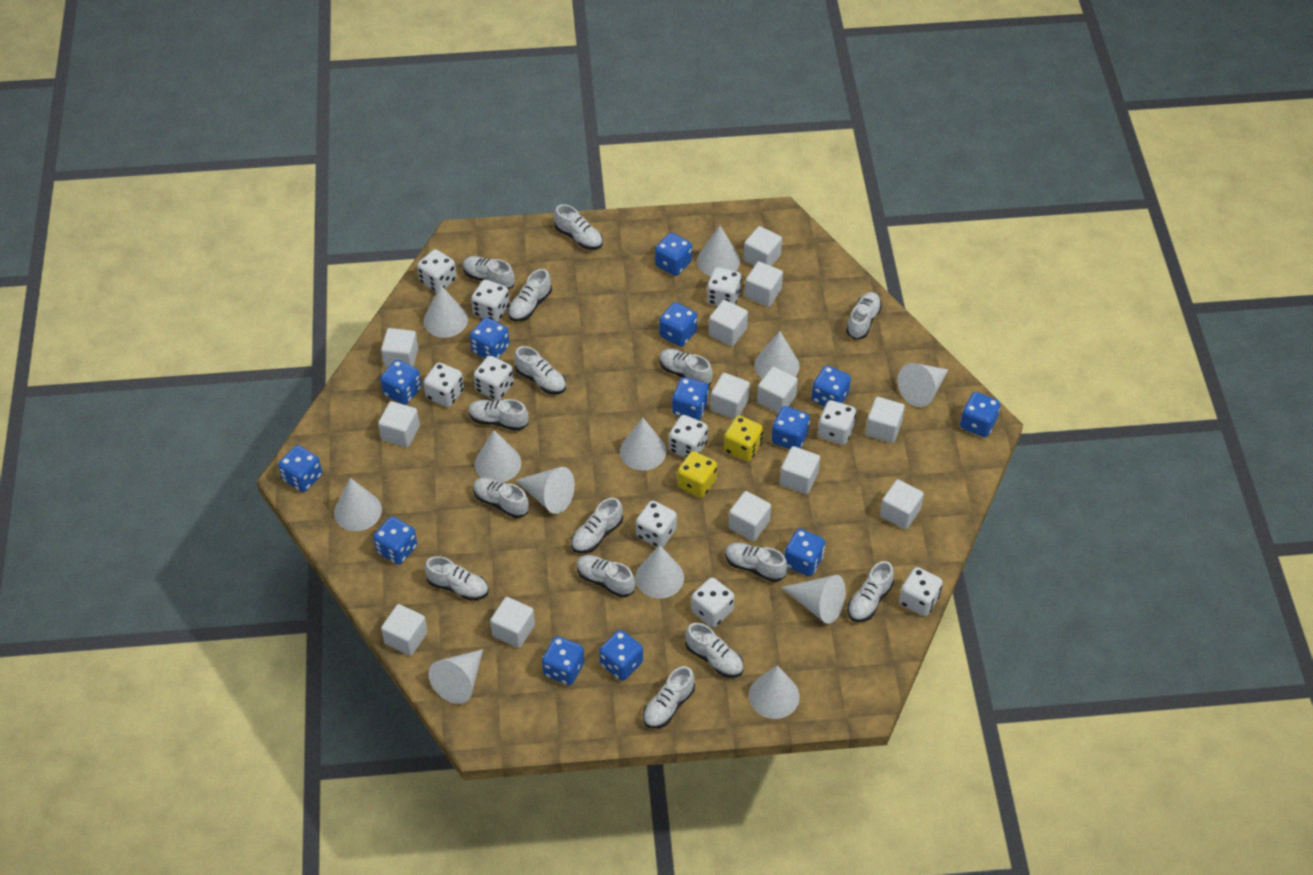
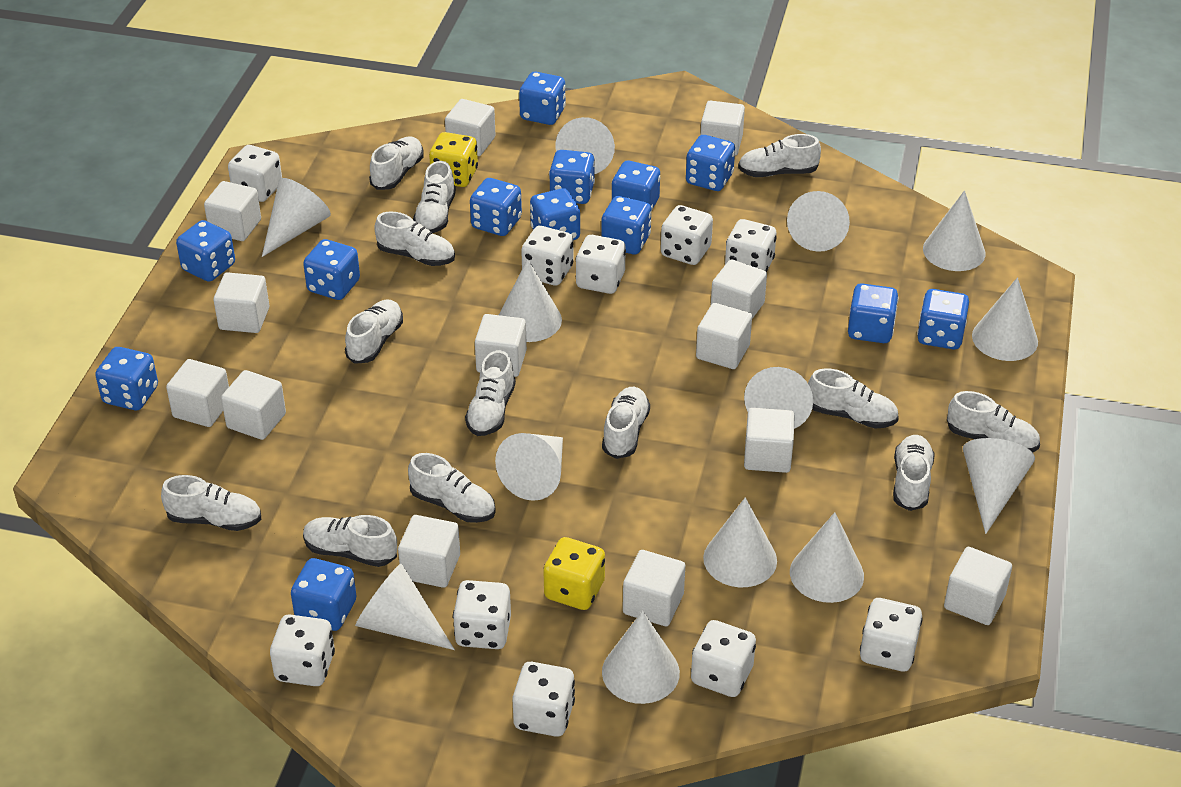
white cone: 12 -> 13
white shoe: 15 -> 13

